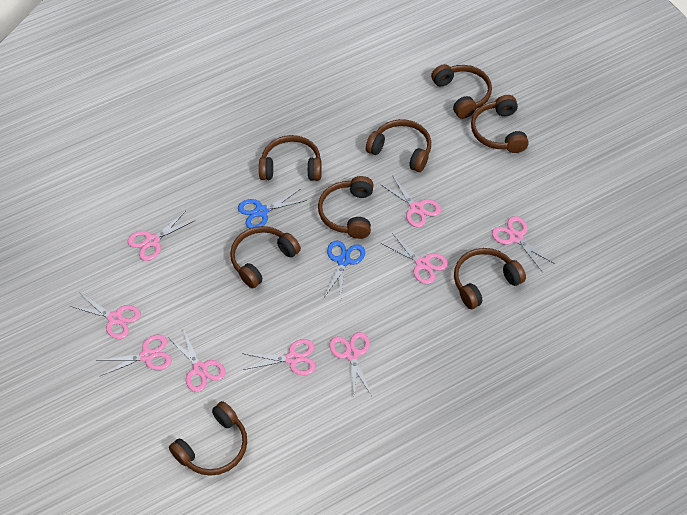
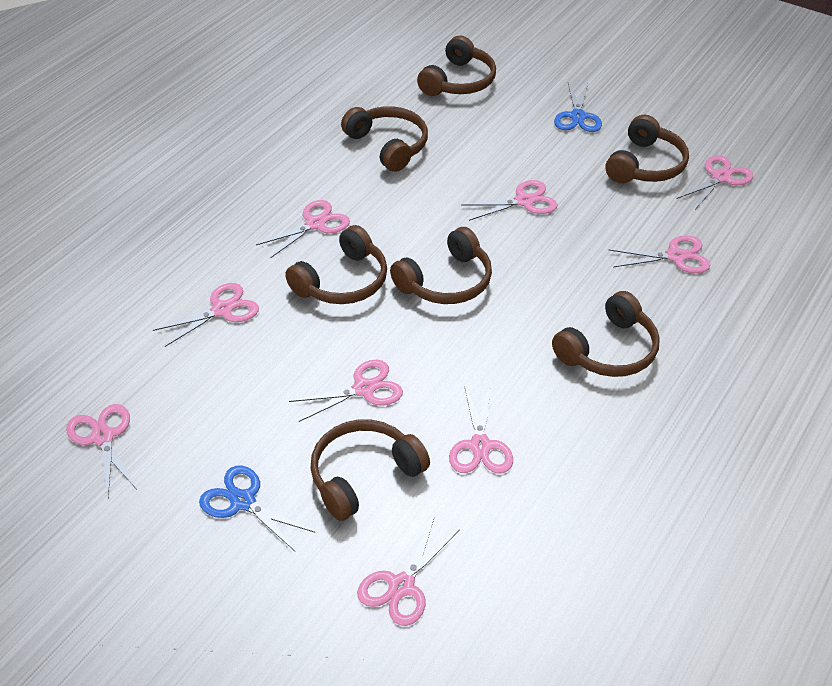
brown headphones: 8 -> 7

